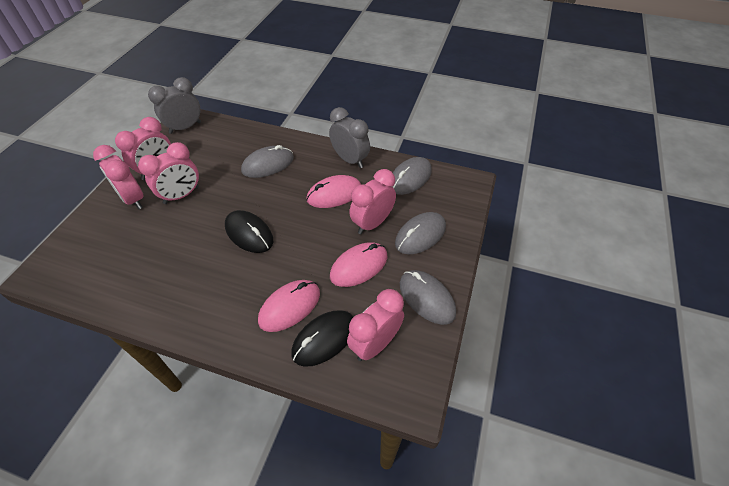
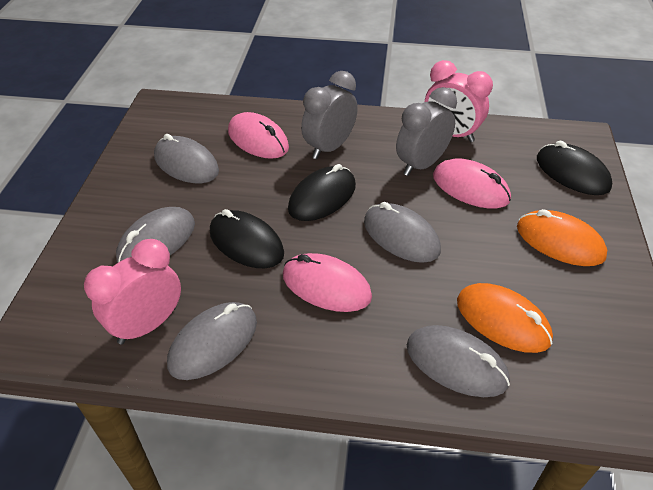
black mouse: 2 -> 3
grey mouse: 4 -> 5
orange mouse: 0 -> 2
pink clock: 5 -> 2

